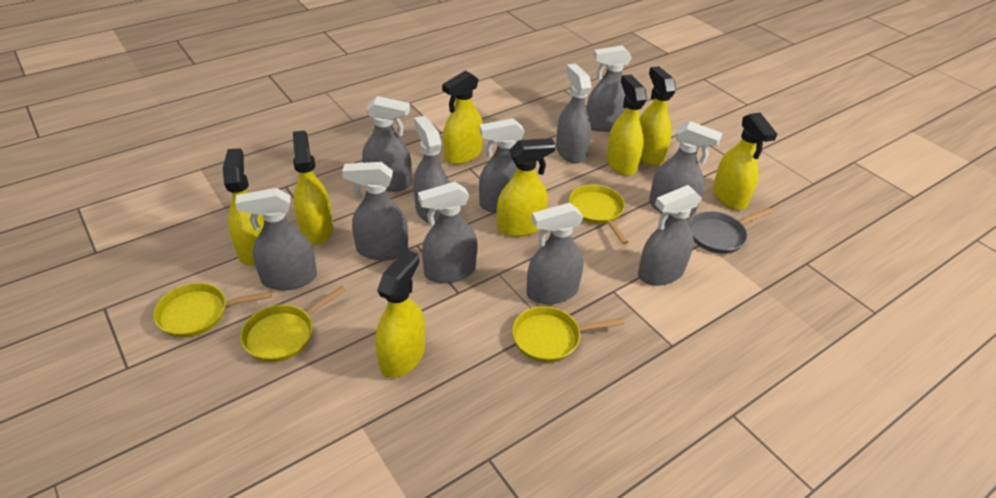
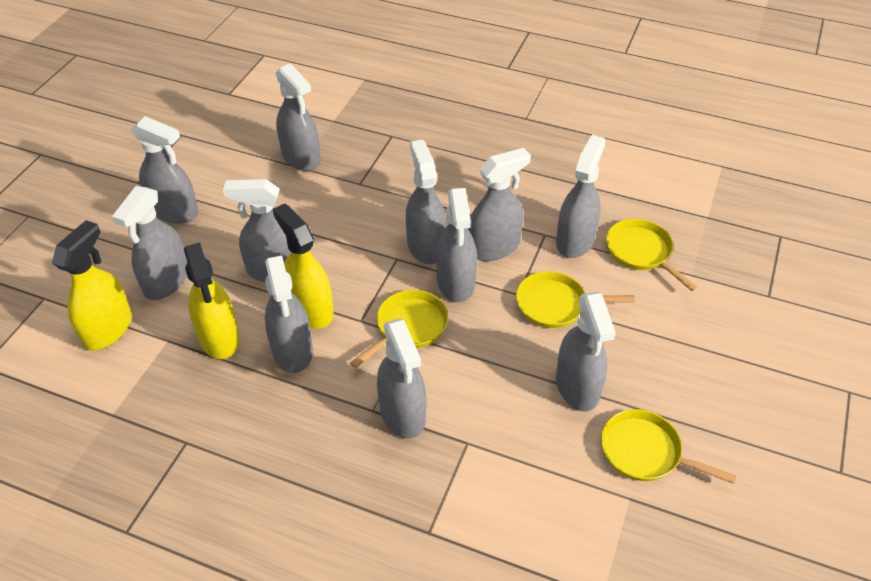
grey pan: 1 -> 0
yellow spray bottle: 8 -> 3

